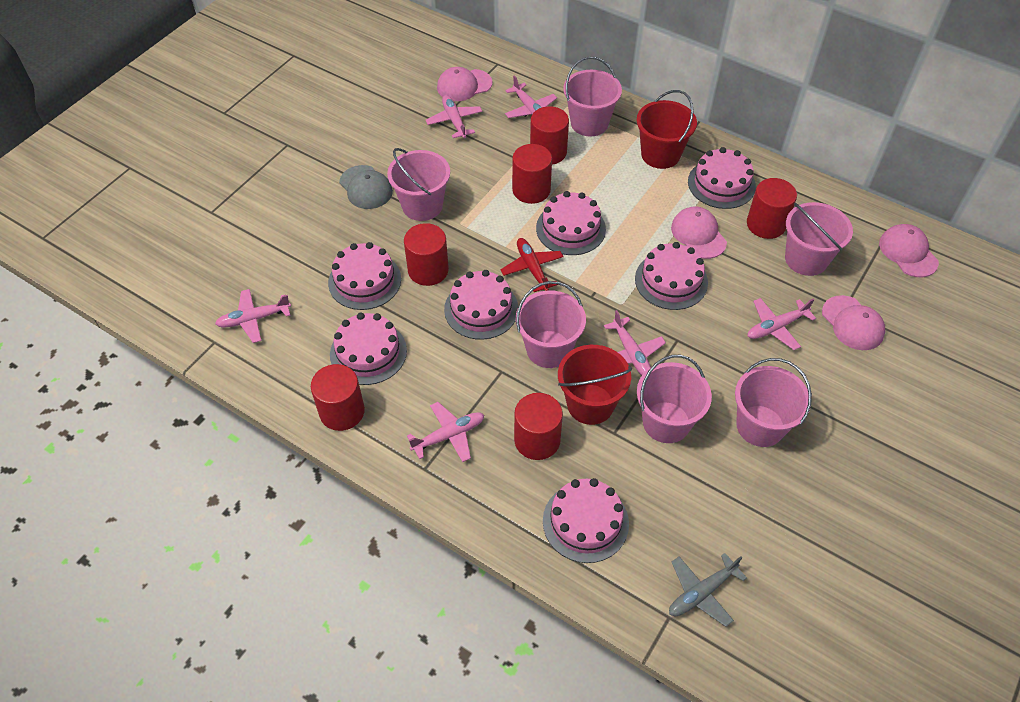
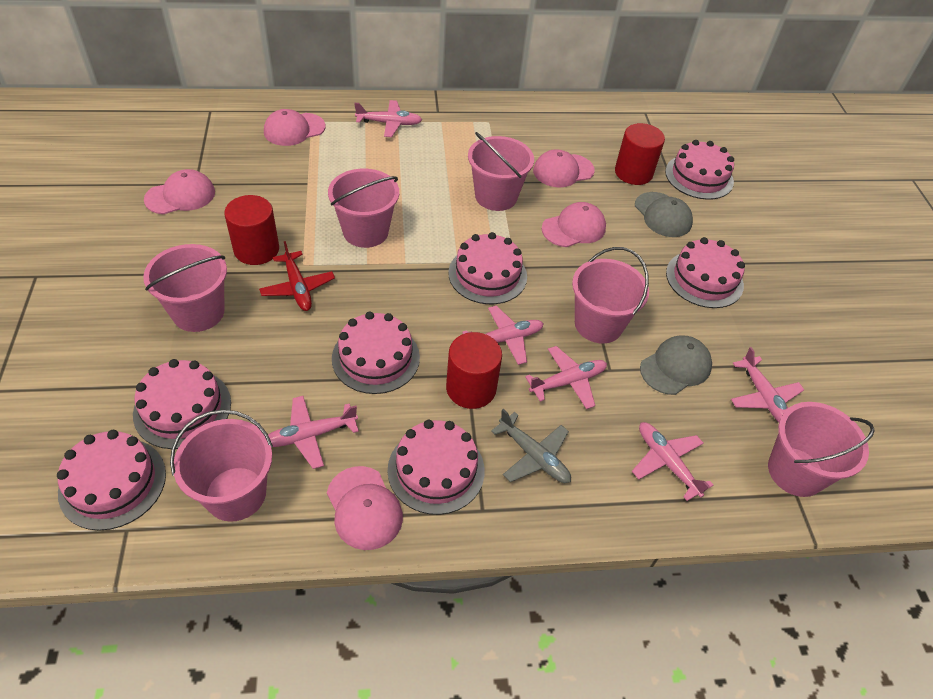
grey cap: 1 -> 2
pink cap: 4 -> 5
red bucket: 2 -> 0
red cylinder: 6 -> 3

